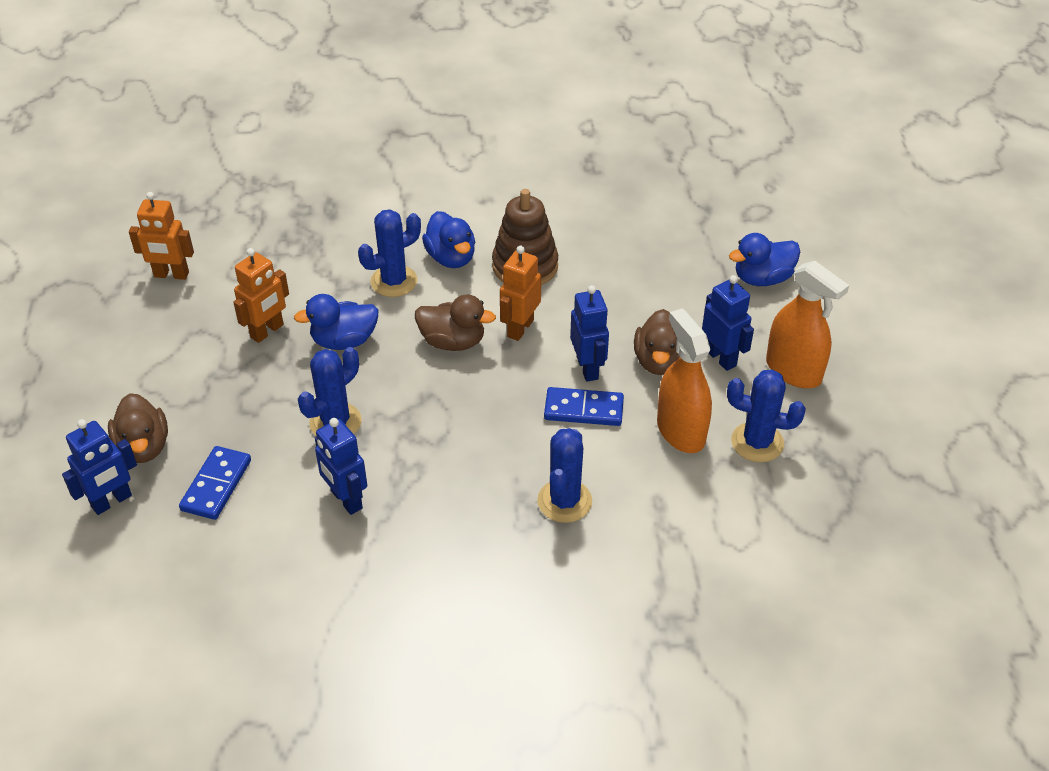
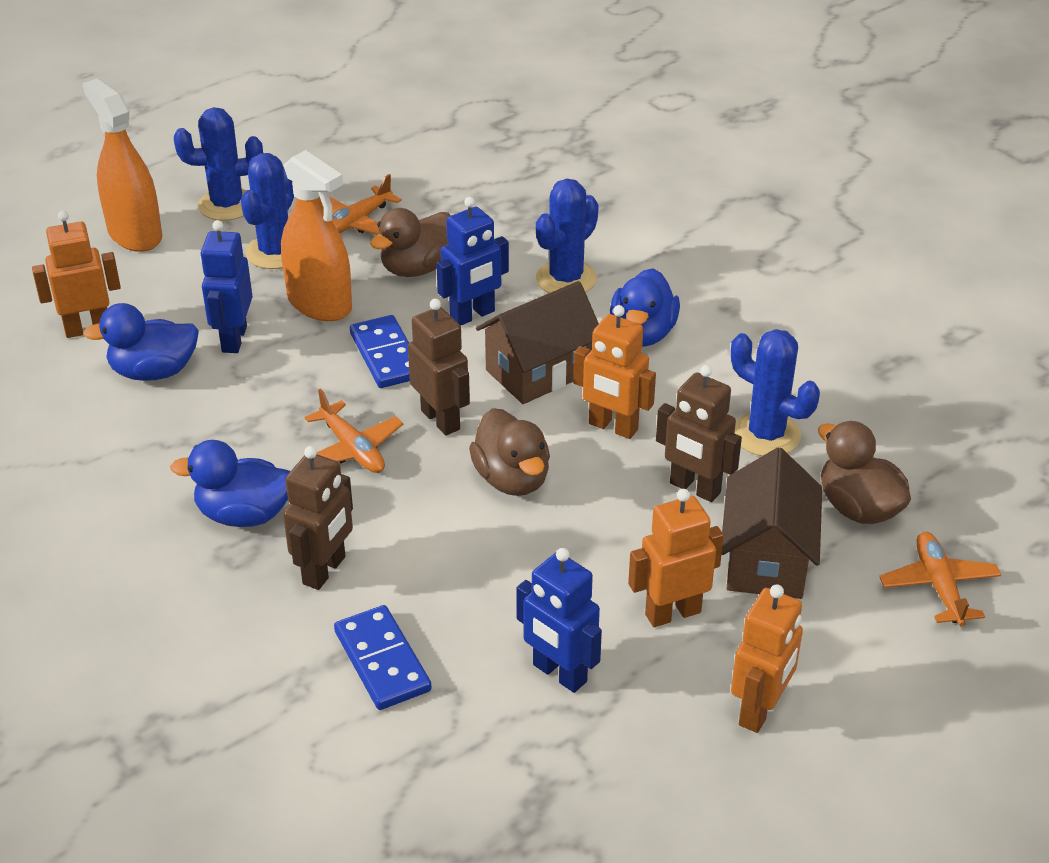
blue robot: 4 -> 3
brown house: 0 -> 2
brown robot: 0 -> 3
brown stacking toy: 1 -> 0
orange plane: 0 -> 3
orange robot: 3 -> 4

